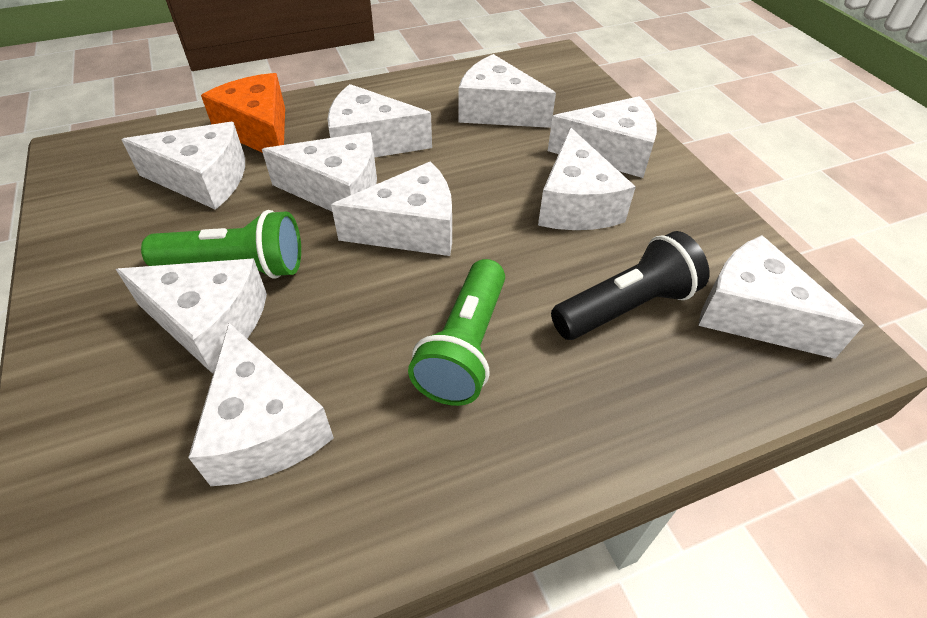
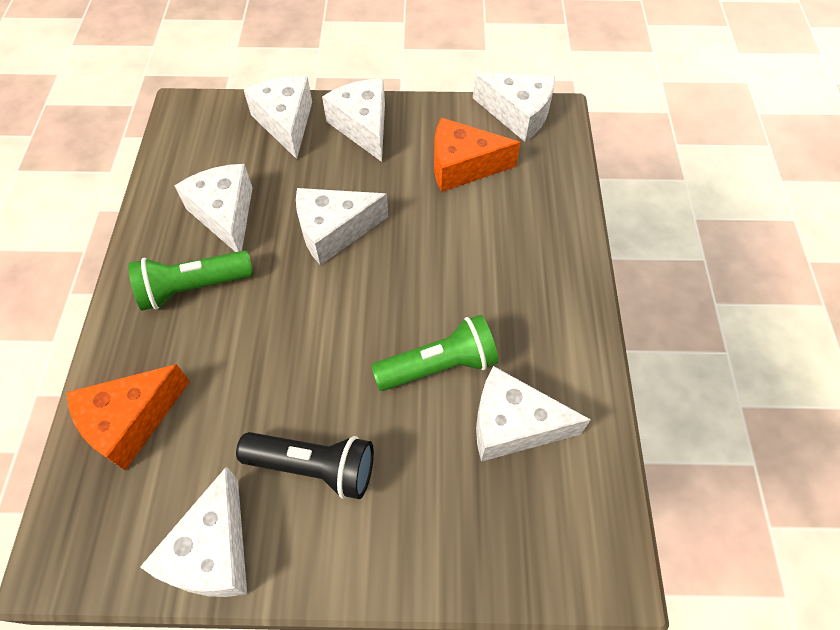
orange cheese: 1 -> 2
white cheese: 10 -> 7

